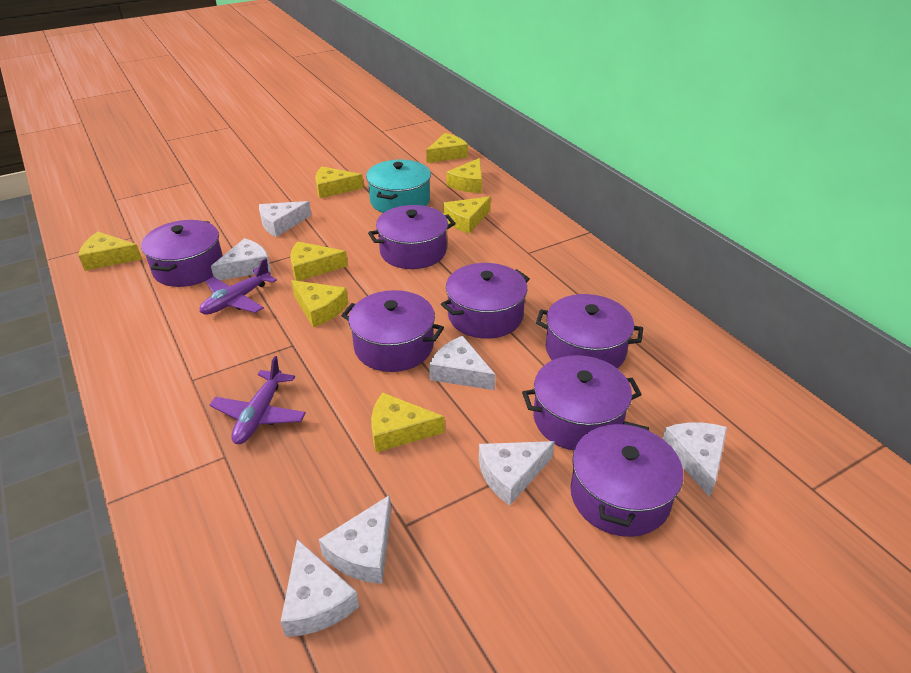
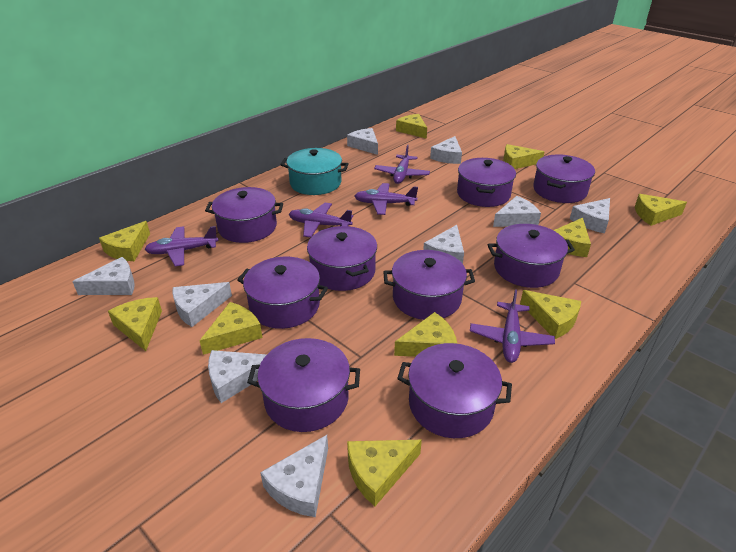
purple plane: 2 -> 5
purple pot: 7 -> 9
white cheese: 7 -> 9
yellow cheese: 8 -> 10

